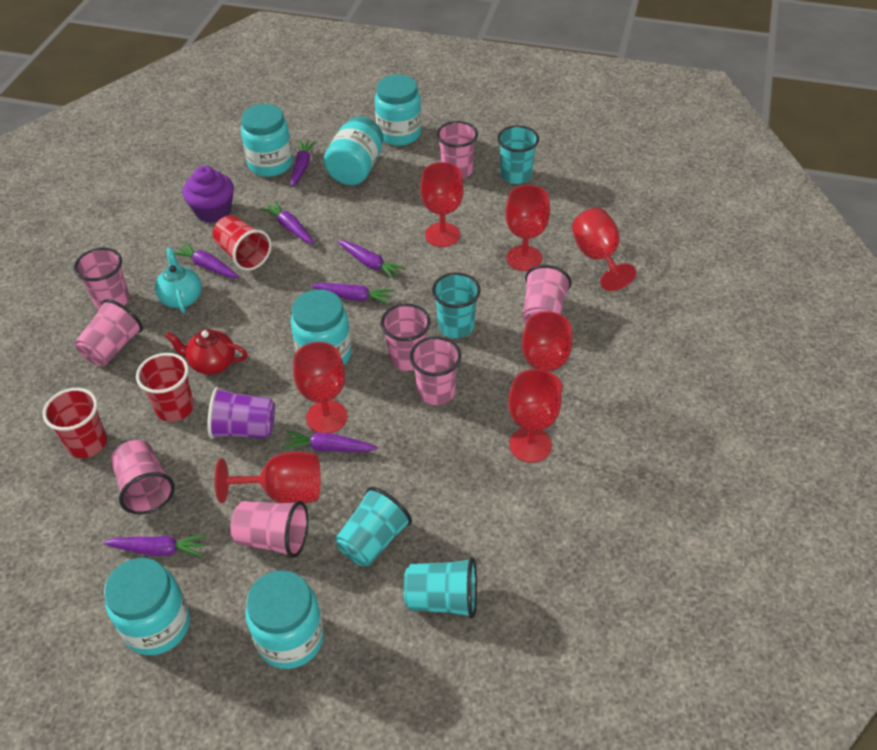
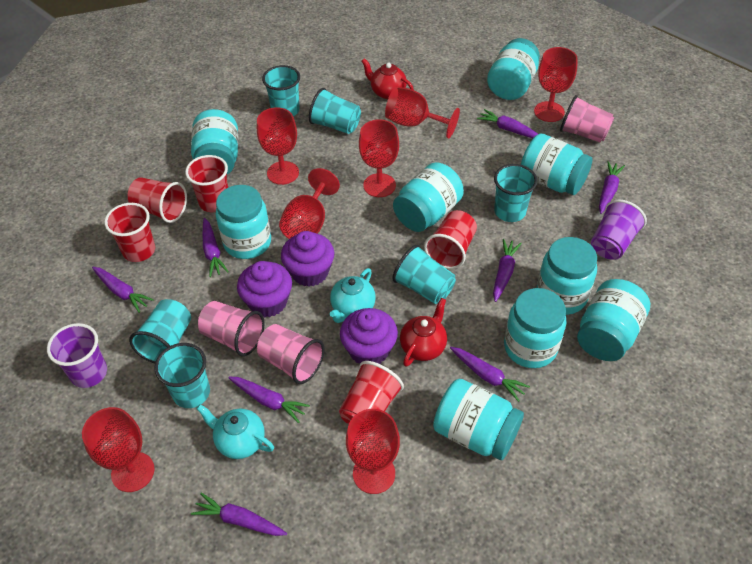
pink cup: 8 -> 3
purple carrot: 7 -> 8
purple cup: 1 -> 2
purple cupcake: 1 -> 3
red cup: 3 -> 5
red teapot: 1 -> 2
turquoise cup: 4 -> 6
turquoise jar: 6 -> 9
turquoise teapot: 1 -> 2

